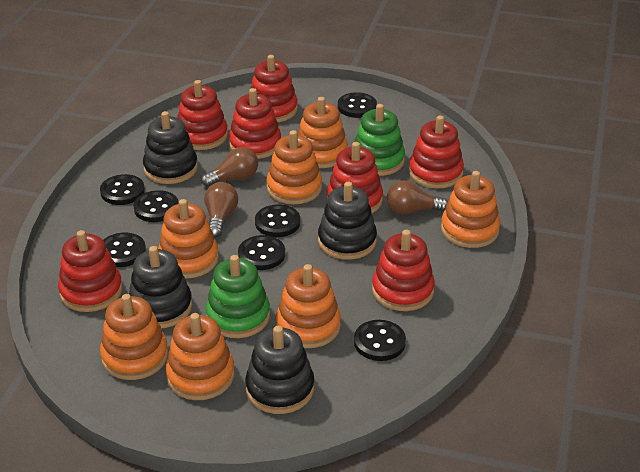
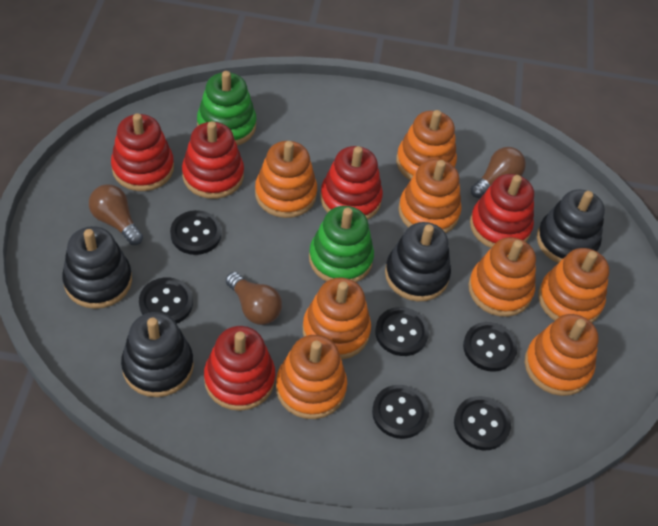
black button: 7 -> 6
orange stacking toy: 7 -> 8
red stacking toy: 7 -> 5

